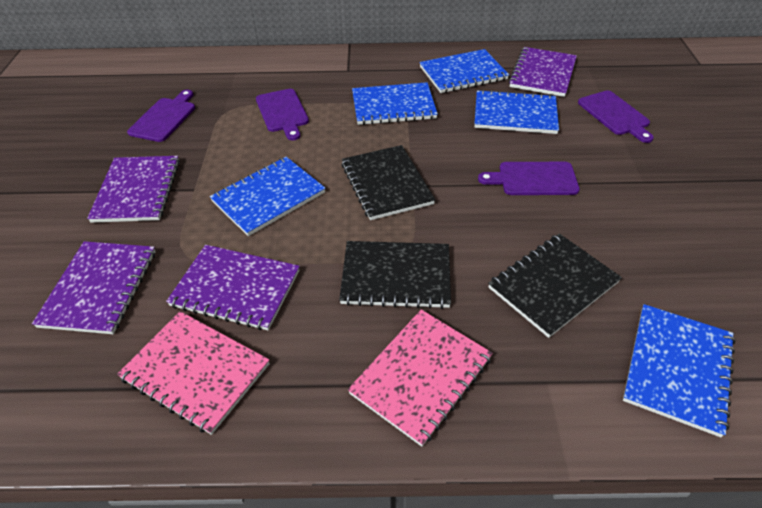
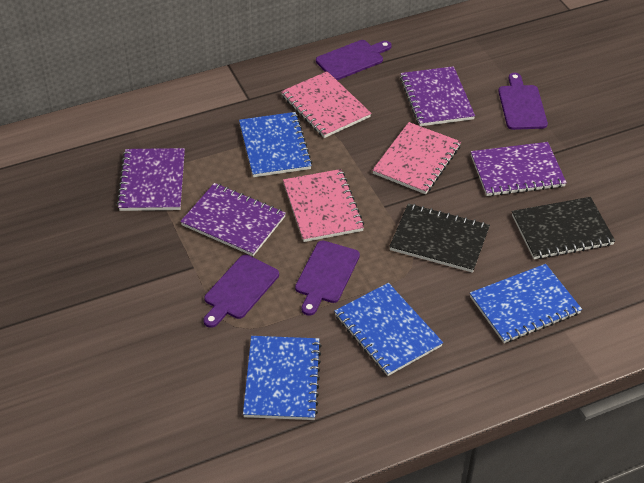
black notebook: 3 -> 2
blue notebook: 5 -> 4
pink notebook: 2 -> 3

